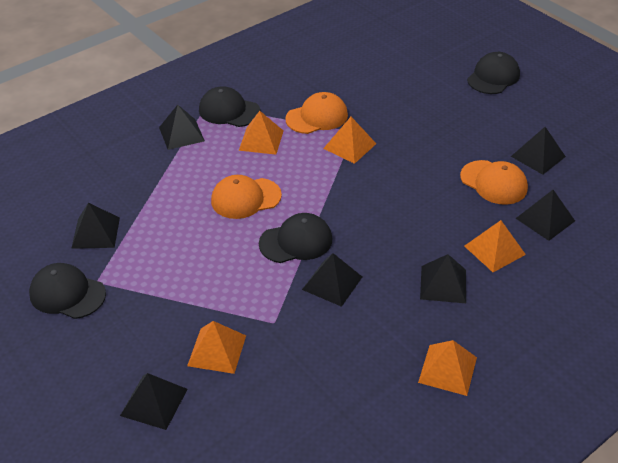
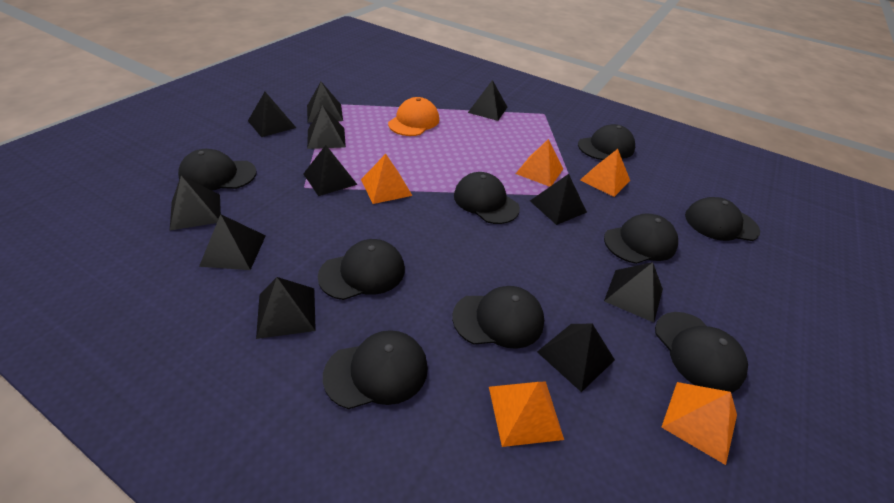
black cap: 4 -> 9
black pyramid: 7 -> 11
orange cap: 3 -> 1

